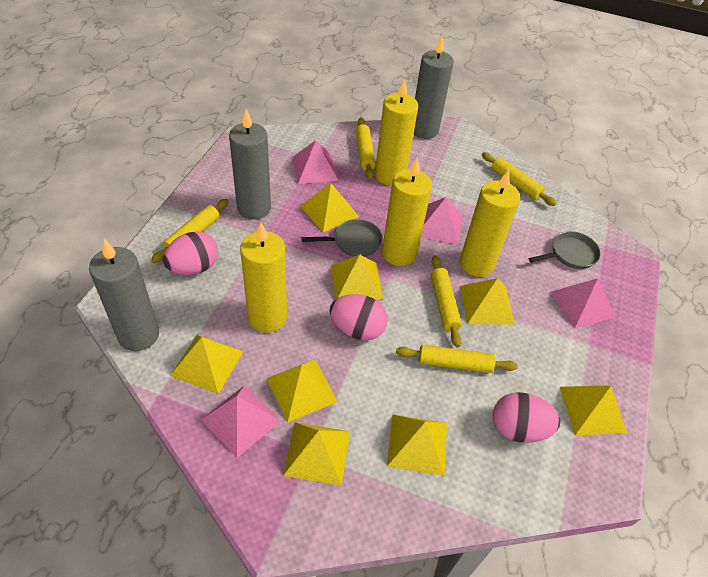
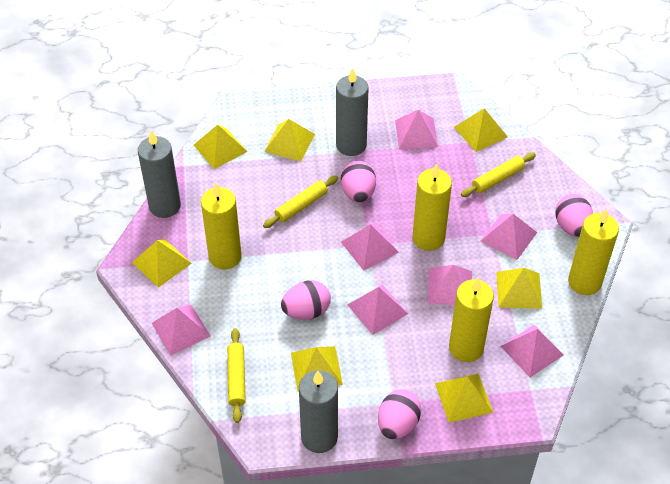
grey pan: 2 -> 0
pink egg: 3 -> 4
pink pyramid: 4 -> 7
yellow pyramid: 8 -> 7
yellow rolling pin: 5 -> 3

